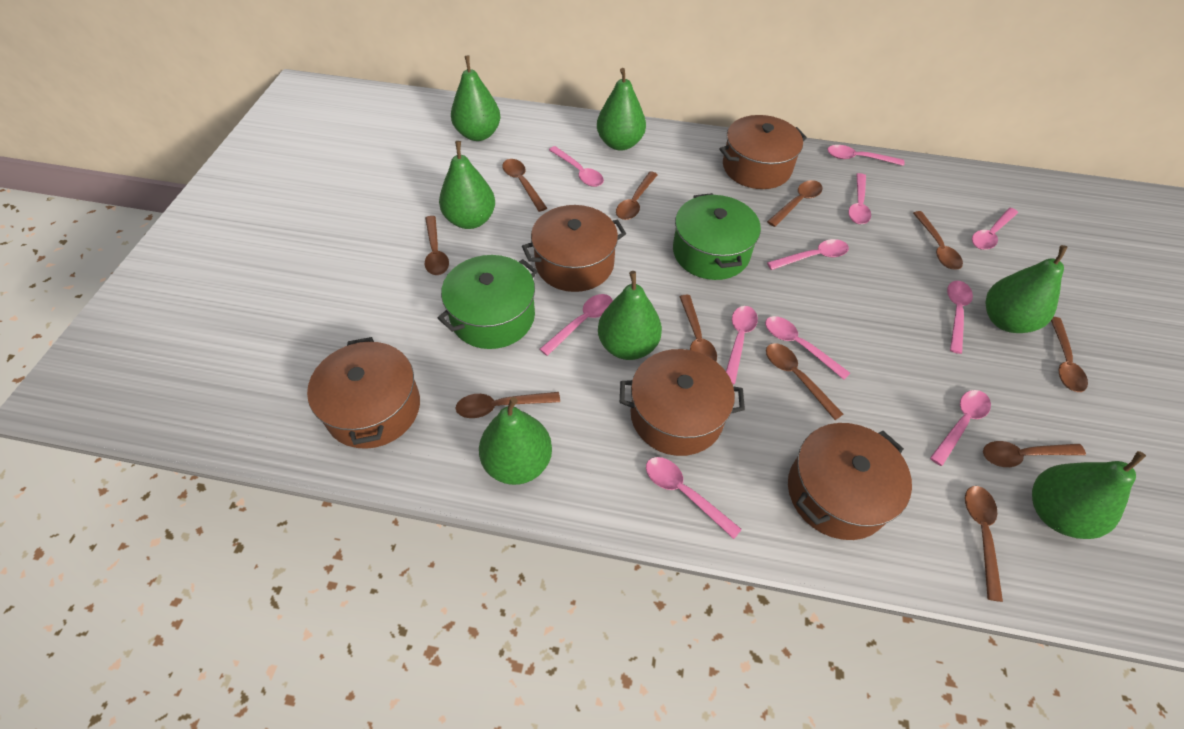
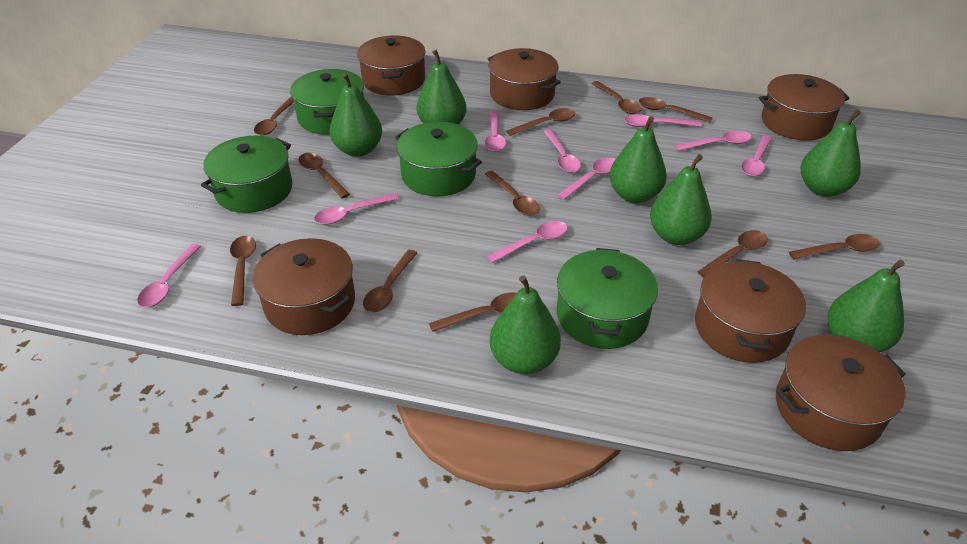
brown pot: 5 -> 6
green pot: 2 -> 4
pink spoon: 11 -> 9

